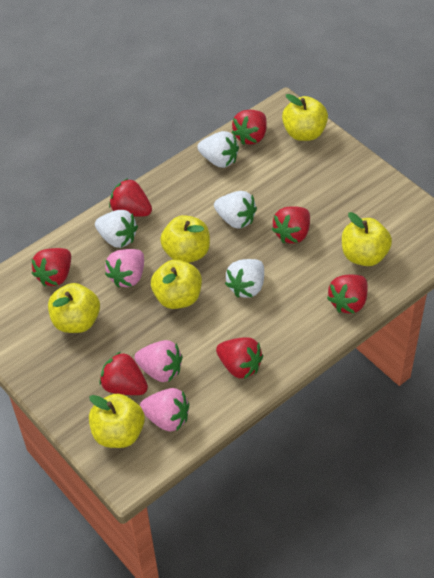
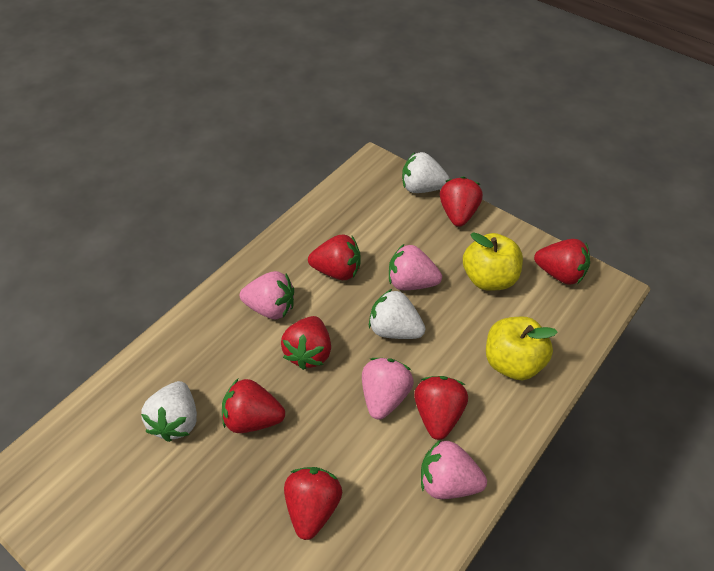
pink strawberry: 3 -> 4
white strawberry: 4 -> 3
yellow apple: 6 -> 2

